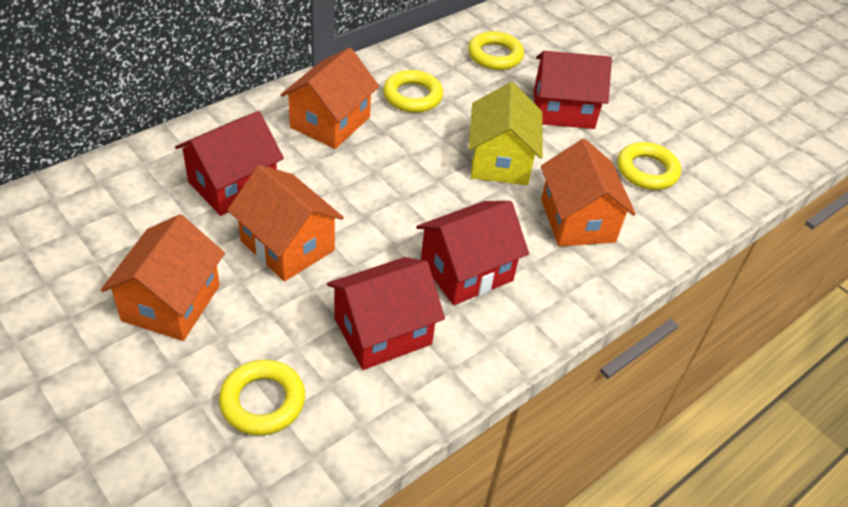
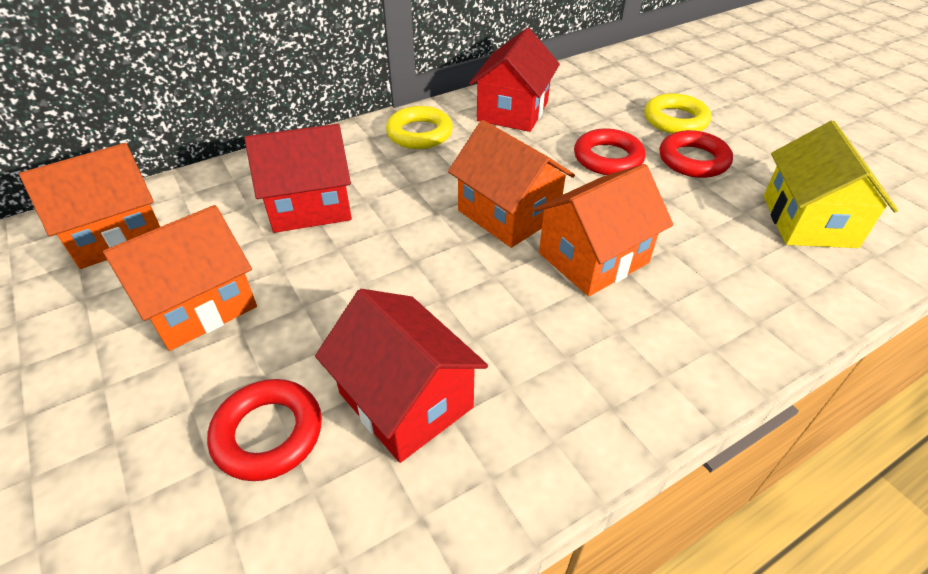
red house: 4 -> 3
red ring: 0 -> 3
yellow ring: 4 -> 2

